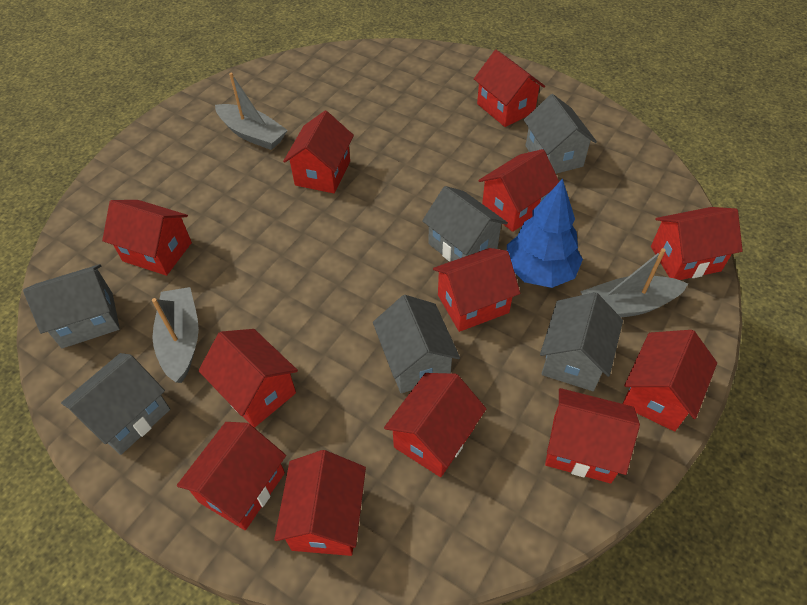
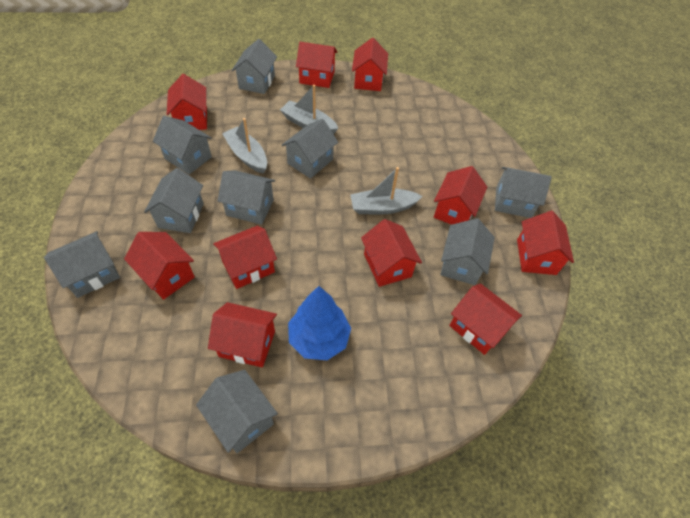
grey house: 6 -> 9
red house: 12 -> 10

